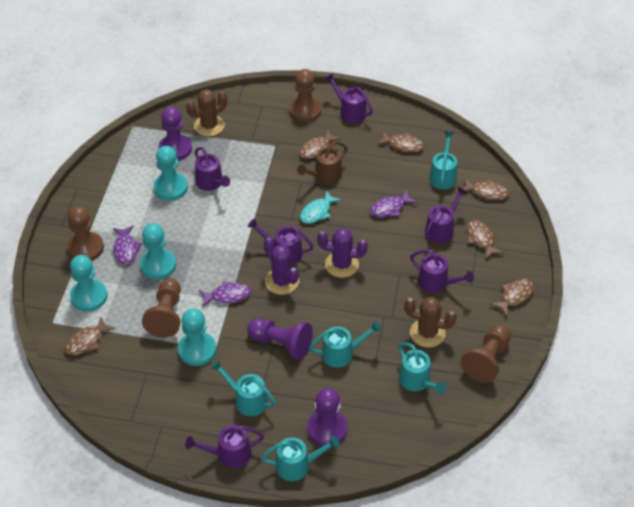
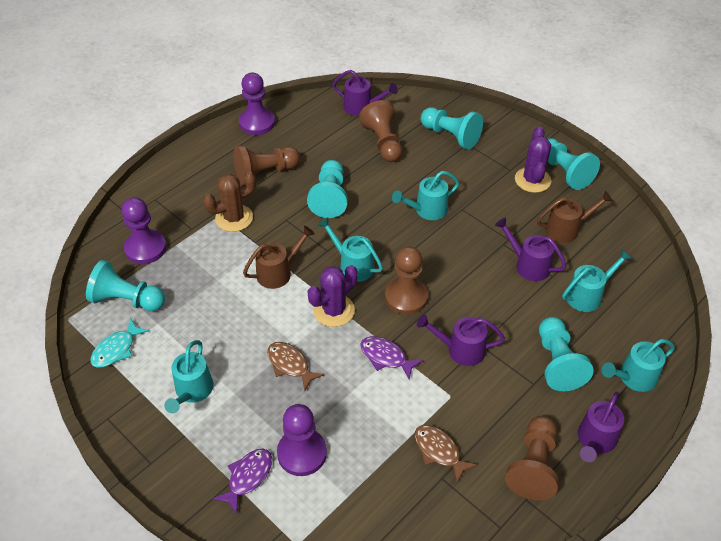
brown cactus: 2 -> 1
brown fish: 6 -> 2
brown watering can: 1 -> 2
purple fish: 3 -> 2
purple watering can: 6 -> 4
turquoise pawn: 4 -> 5

